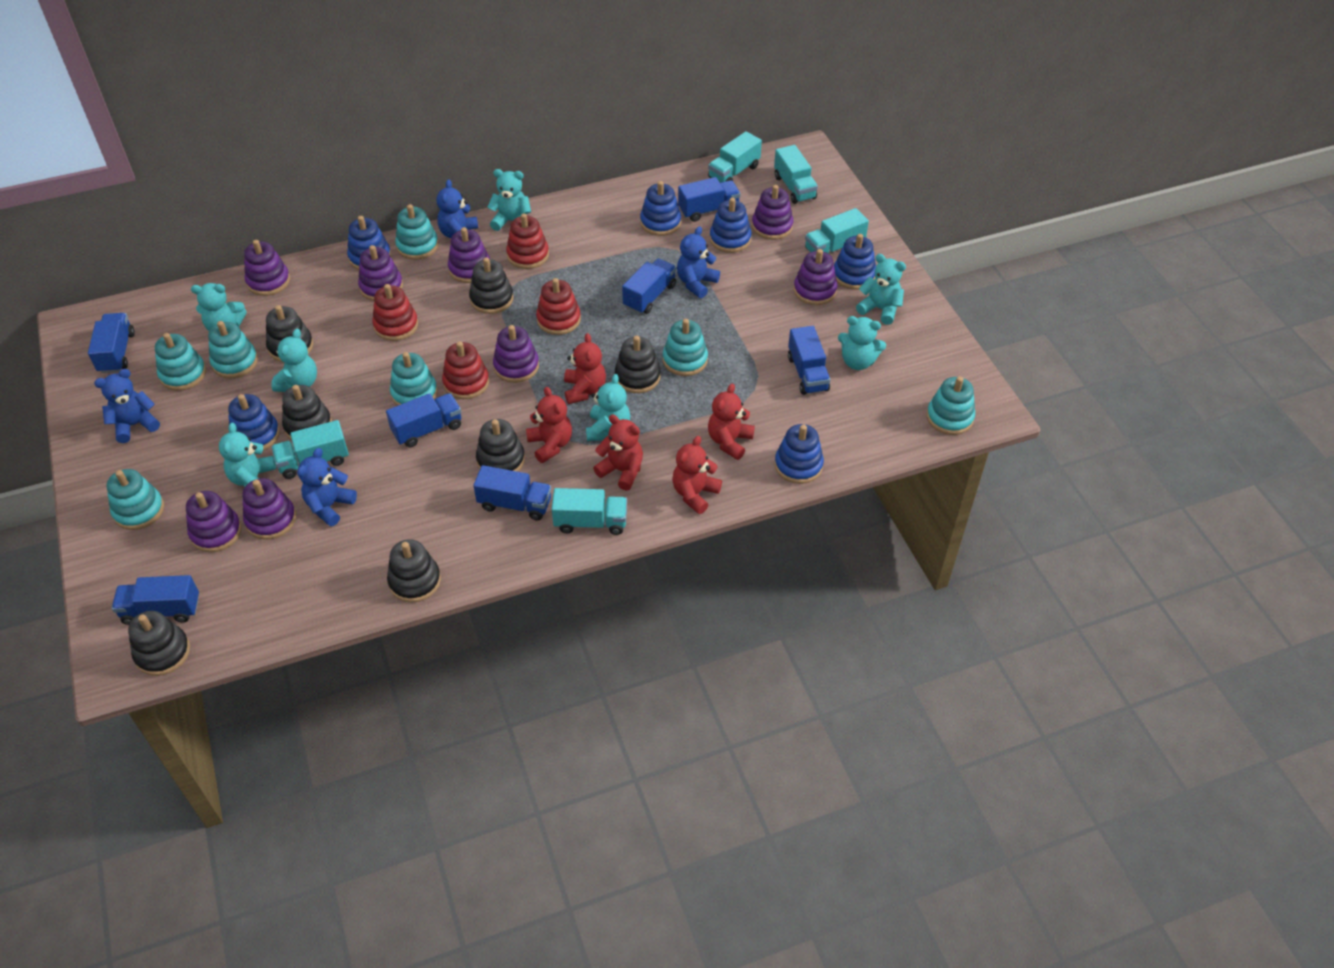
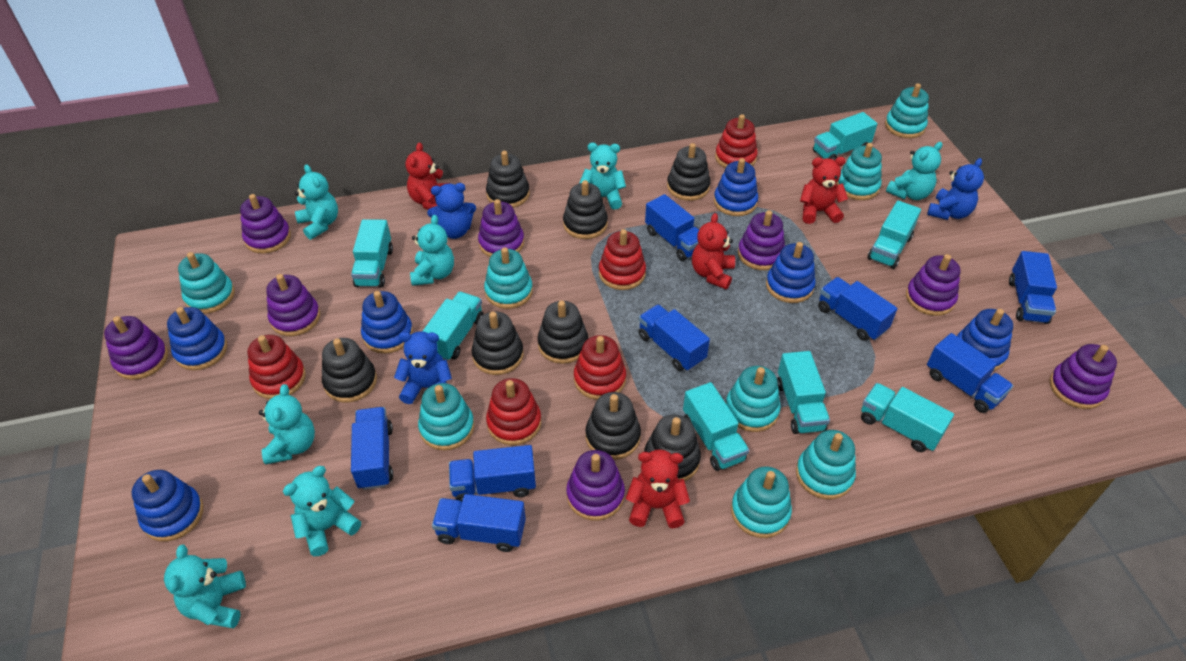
black stacking toy: 7 -> 8
blue teddy bear: 4 -> 3
blue truck: 7 -> 8
red stacking toy: 4 -> 5
red teddy bear: 5 -> 4
turquoise stacking toy: 7 -> 8
turquoise truck: 5 -> 7

